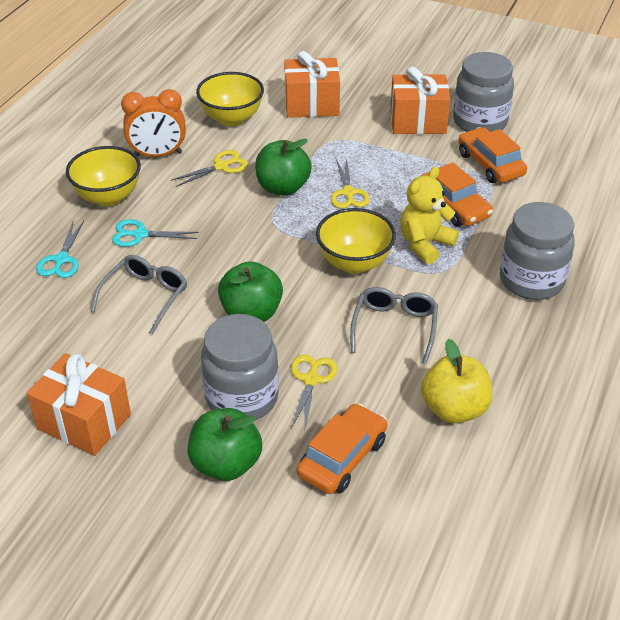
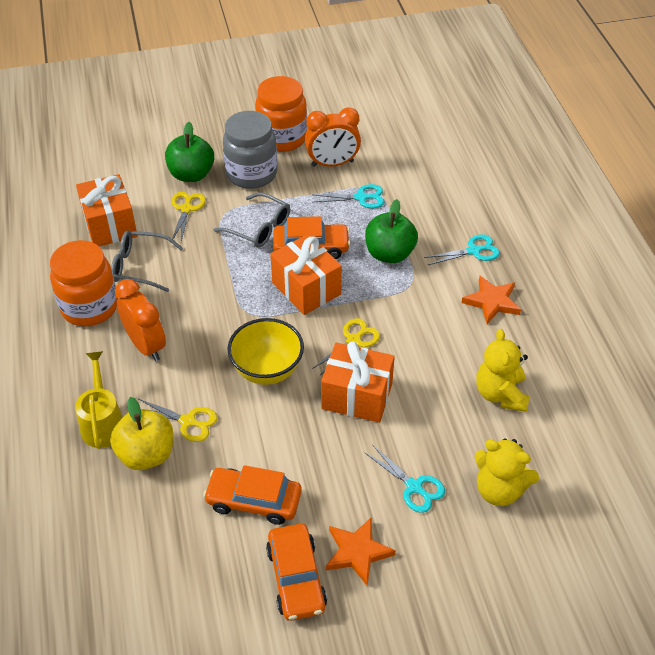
green apple: 3 -> 2
grey jar: 3 -> 1
orange clock: 1 -> 2
orange jar: 0 -> 2
orange star: 0 -> 2
turquoise scissors: 2 -> 3
yellow bowl: 3 -> 1
yellow teddy bear: 1 -> 2
yellow watering can: 0 -> 1

